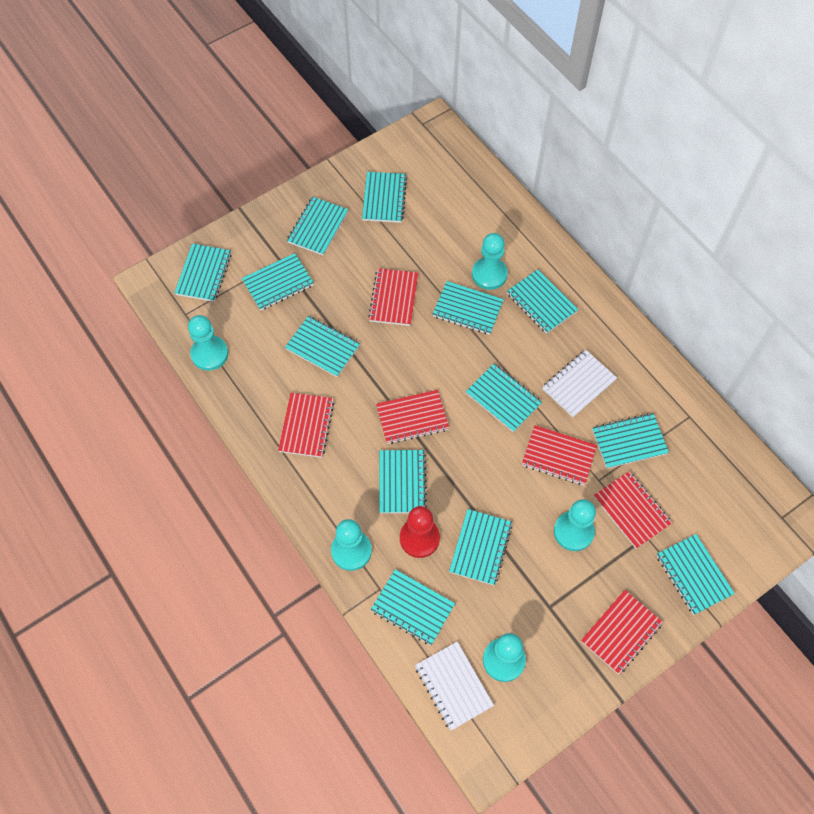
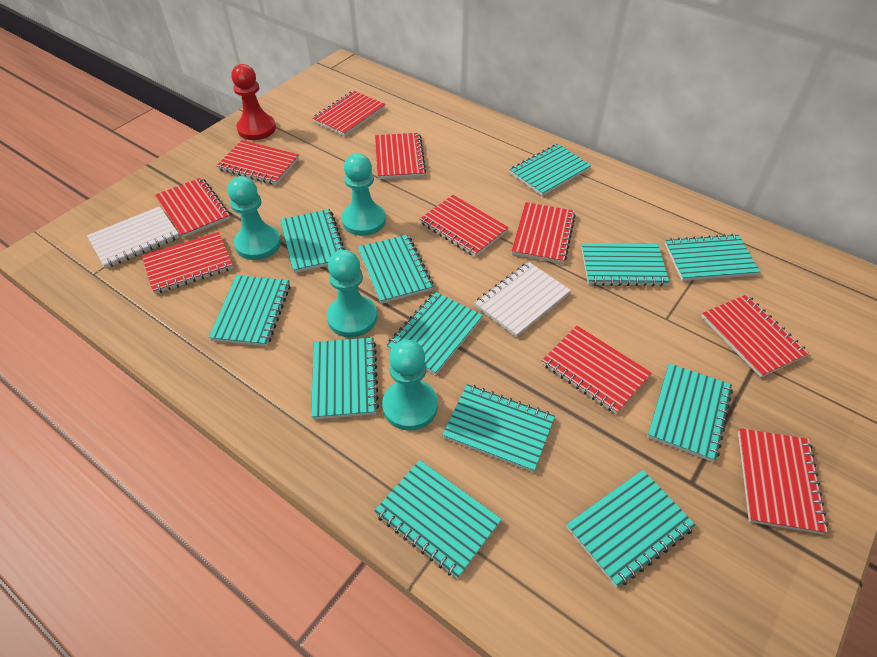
red notebook: 6 -> 10
turquoise notebook: 13 -> 12
turquoise pawn: 5 -> 4

